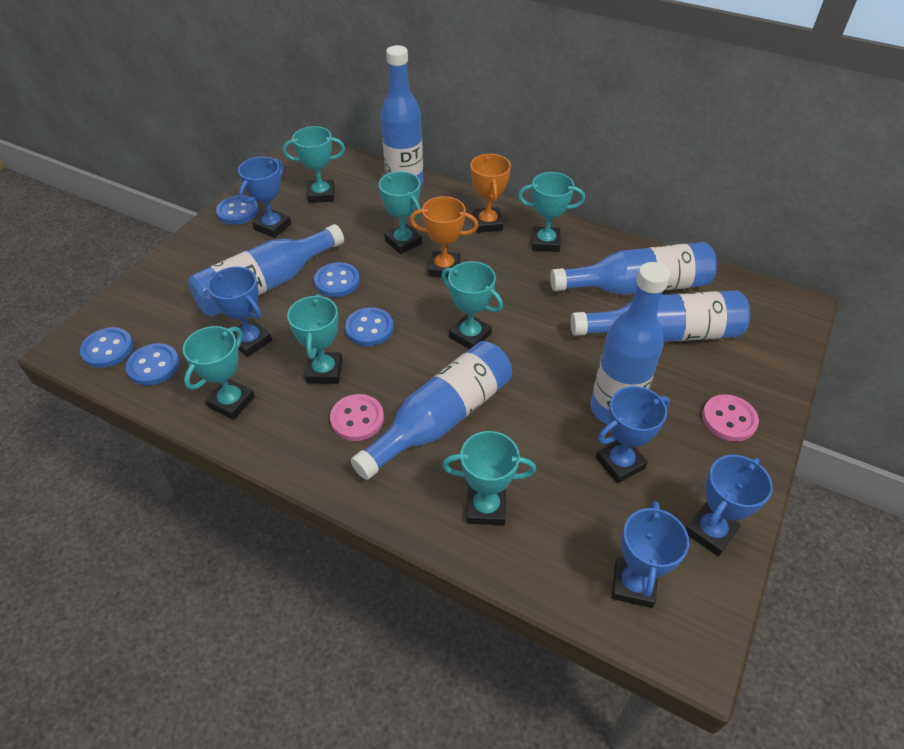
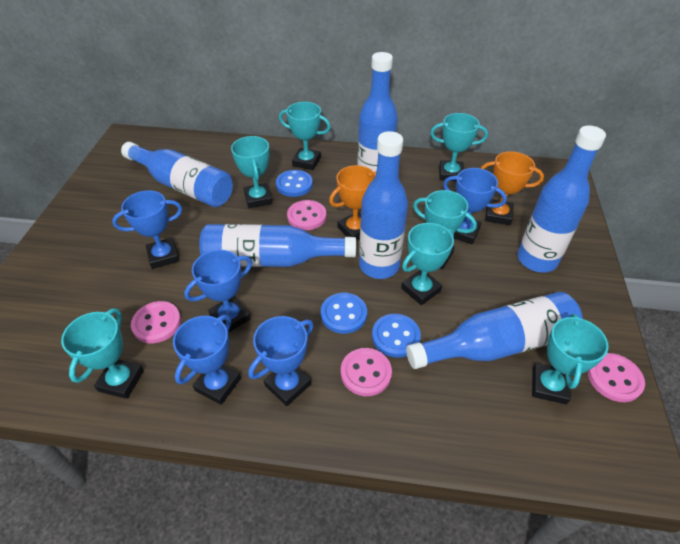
blue button: 5 -> 3
pink button: 2 -> 4

